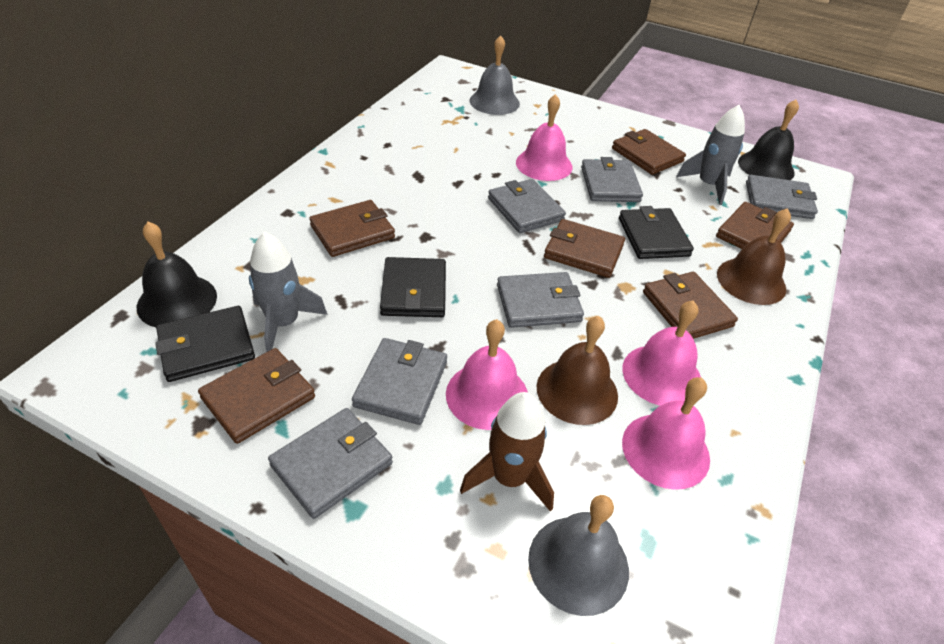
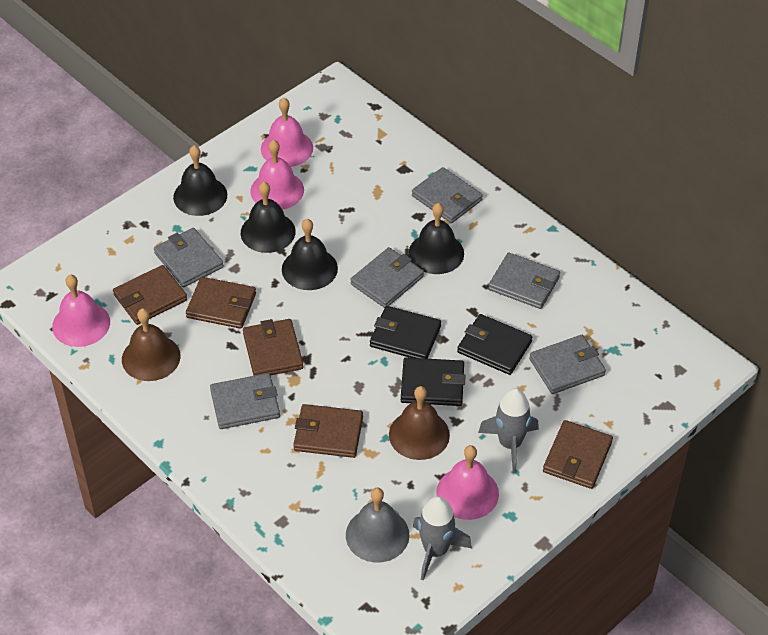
black bell: 2 -> 4
brown rocket: 1 -> 0
brown wallet: 6 -> 5
grey bell: 2 -> 1

